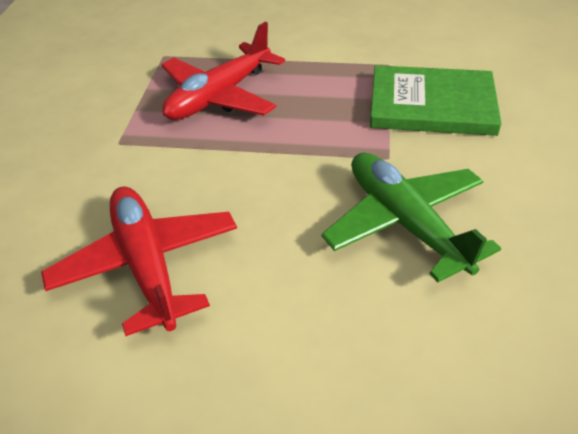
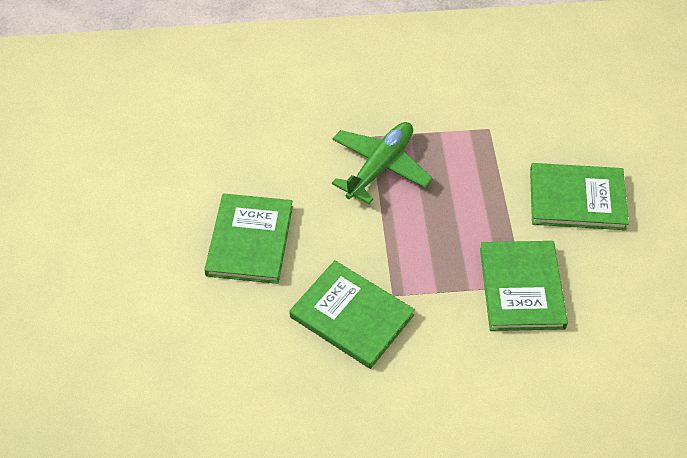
green book: 1 -> 4
red plane: 2 -> 0

